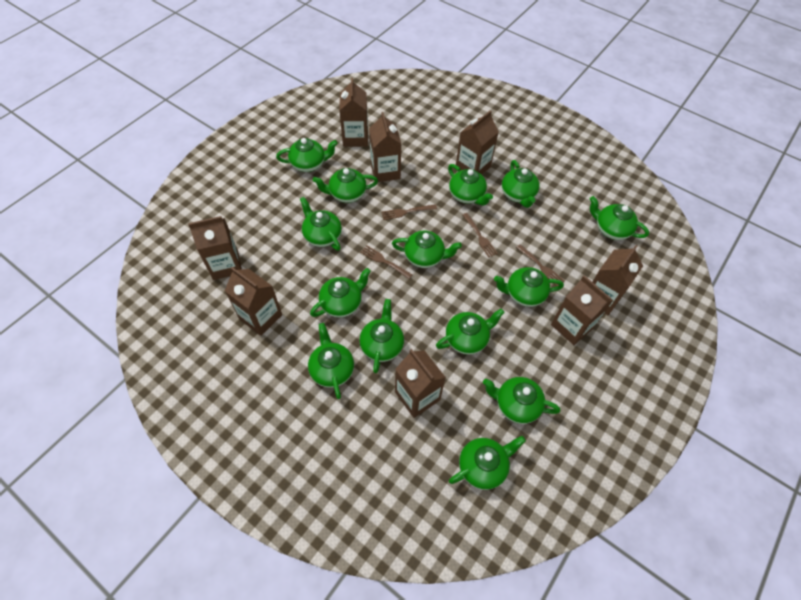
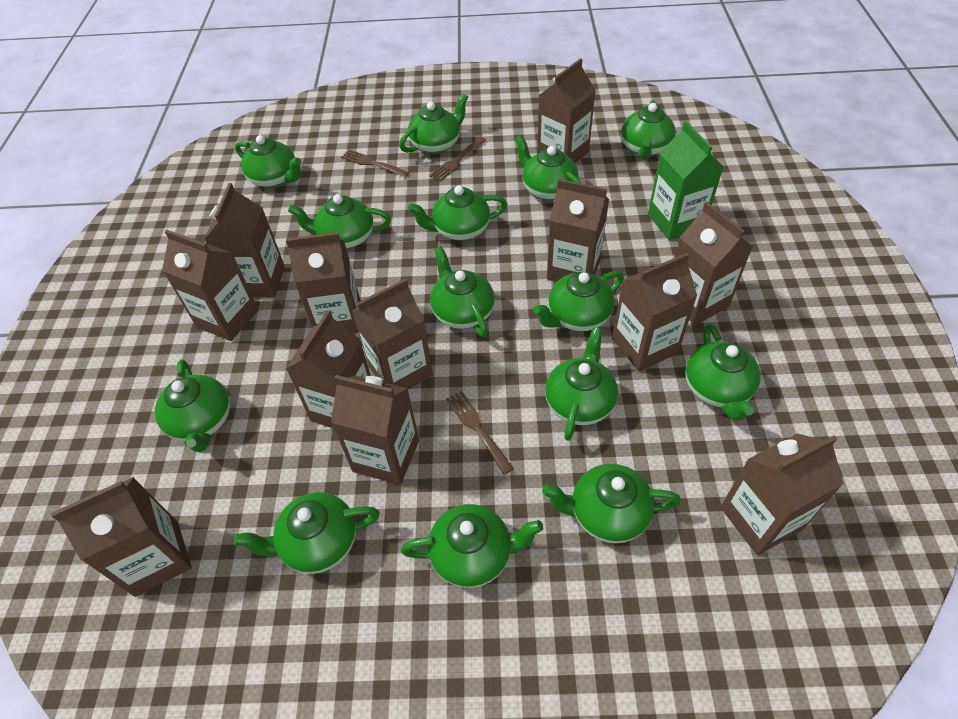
brown carton: 8 -> 12
brown fork: 4 -> 3
green carton: 0 -> 1

